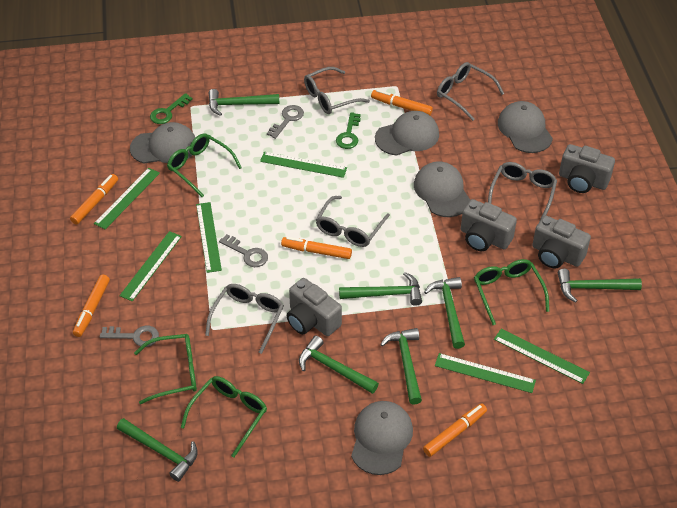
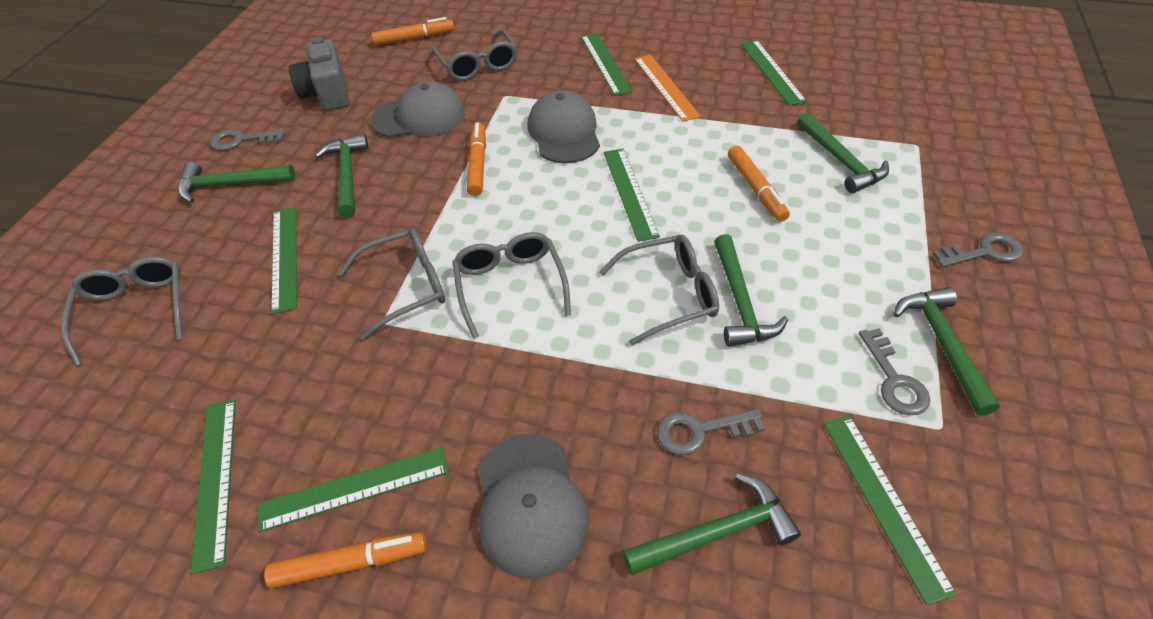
green glasses: 4 -> 0
green hammer: 7 -> 6
green key: 2 -> 0
green ruler: 6 -> 7
grey camera: 4 -> 1
grey cap: 5 -> 3
grey key: 3 -> 4
orange marker: 5 -> 4
orange ruler: 0 -> 1

